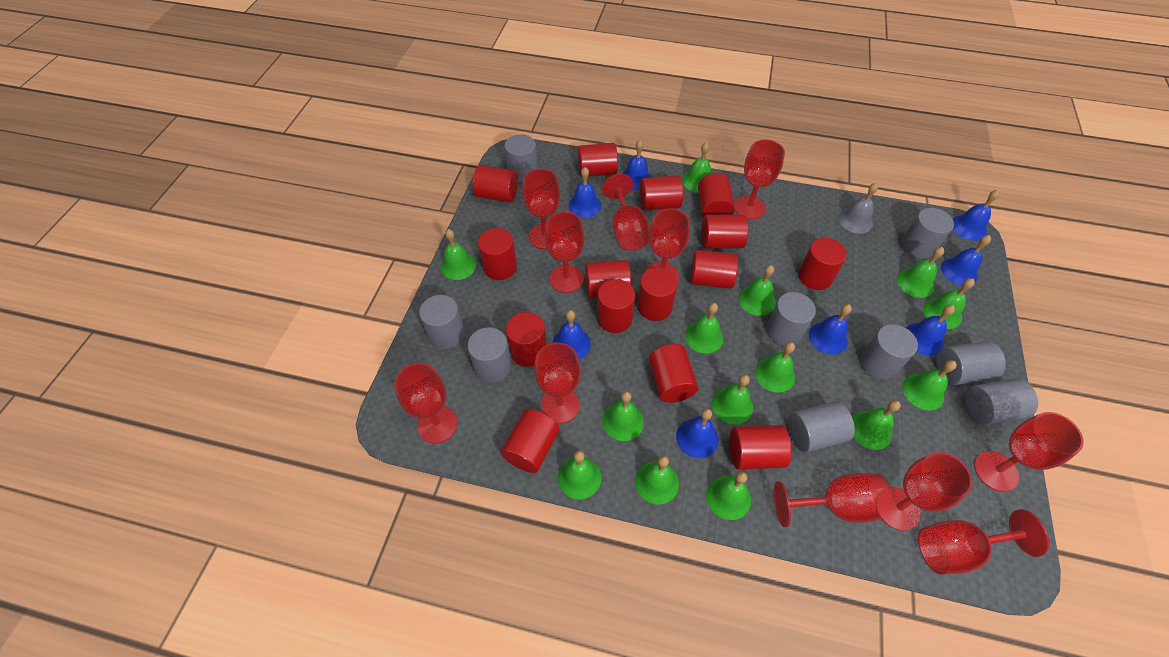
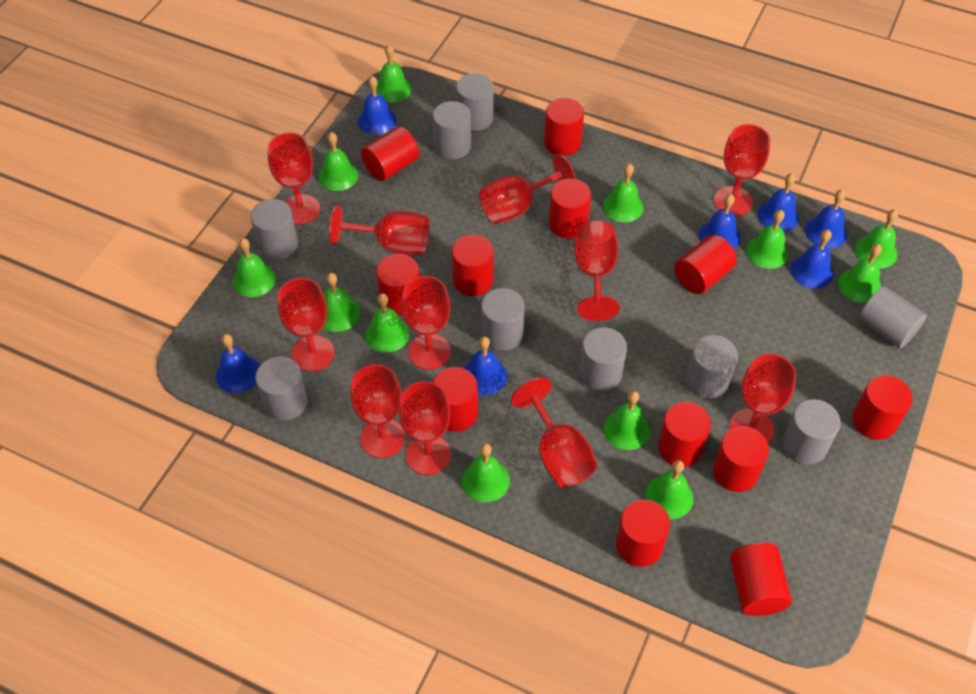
blue bell: 8 -> 7
green bell: 14 -> 12
grey bell: 1 -> 0
red cylinder: 15 -> 12

